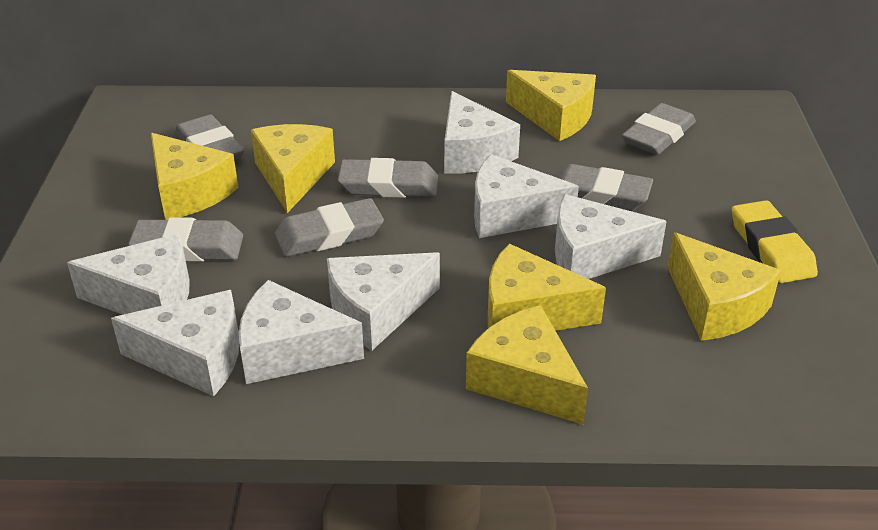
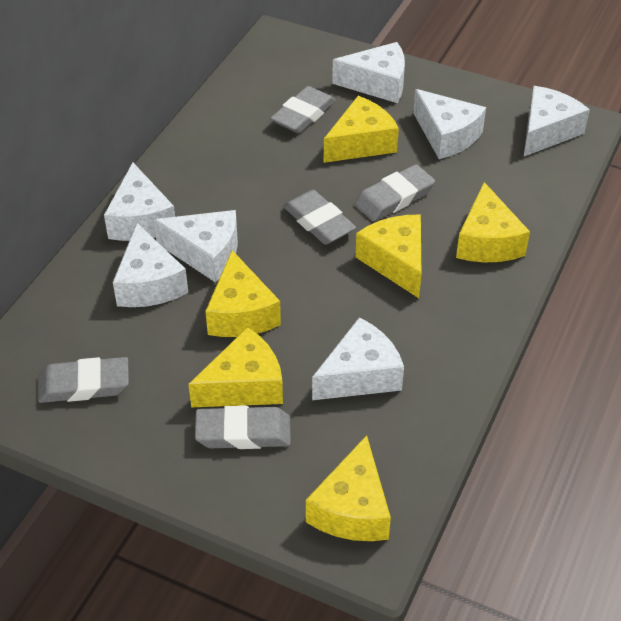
grey eraser: 6 -> 5
yellow eraser: 1 -> 0

